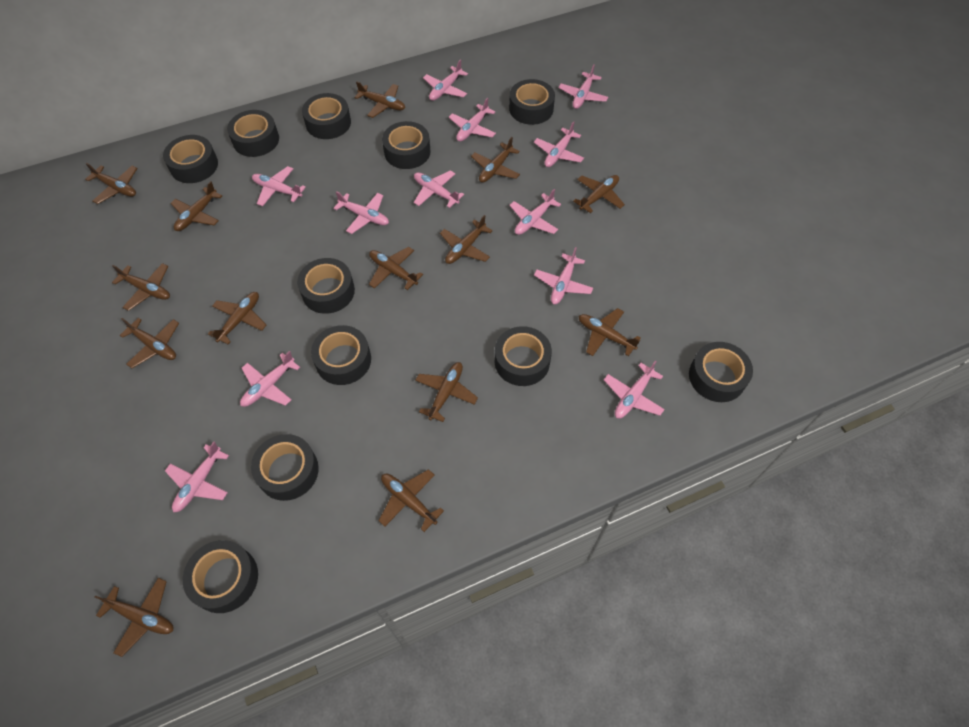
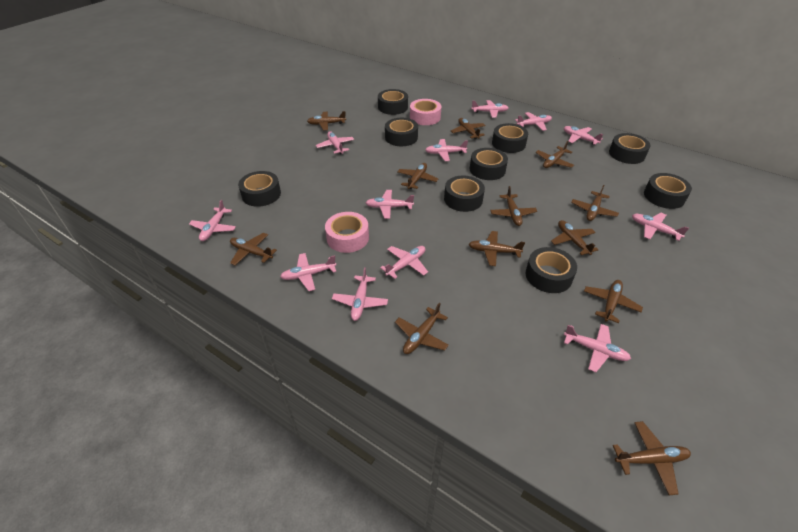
black tape: 11 -> 9
brown plane: 14 -> 12
pink tape: 0 -> 2

